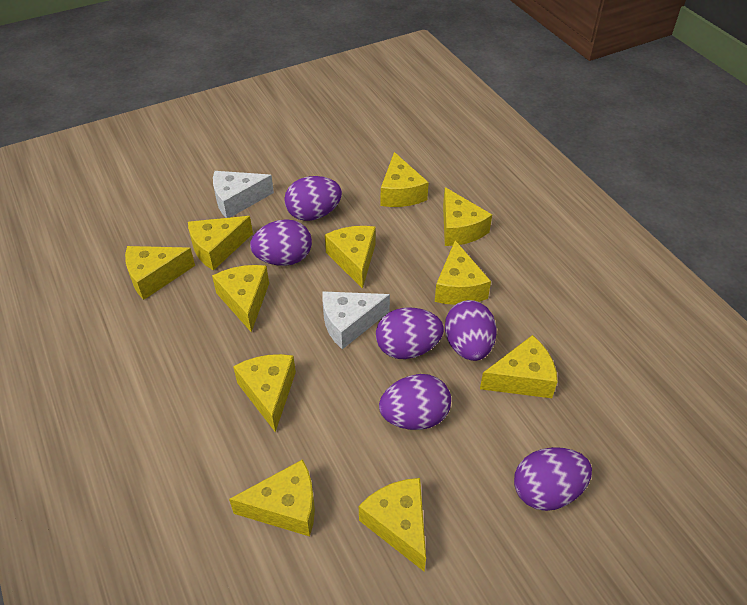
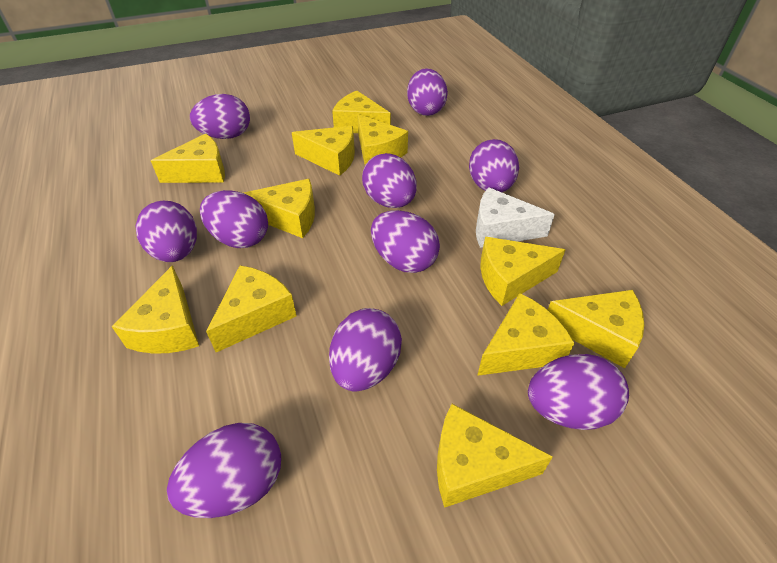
purple egg: 6 -> 10
white cheese: 2 -> 1

